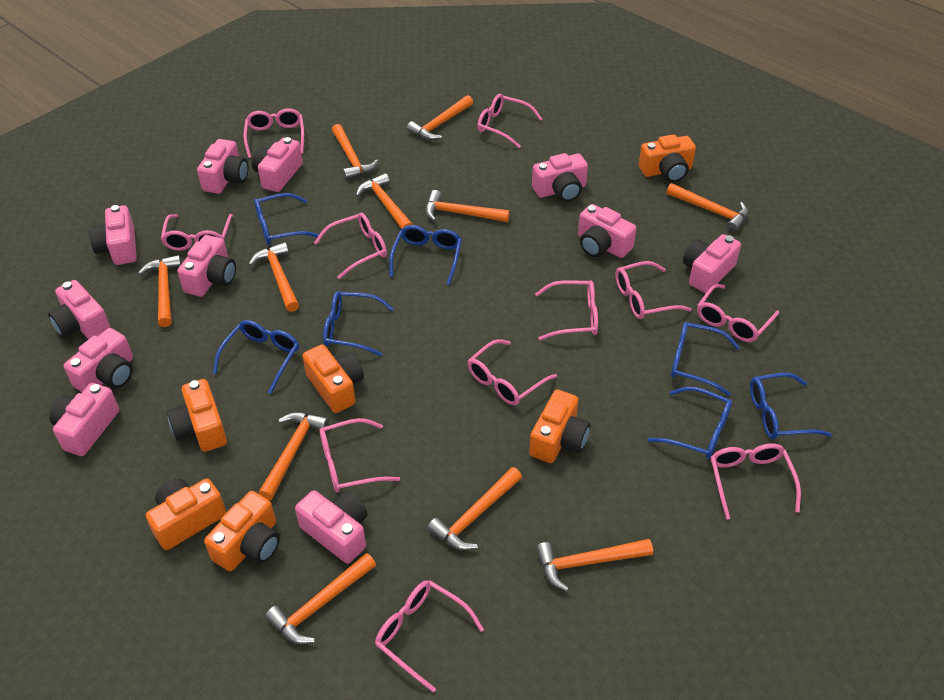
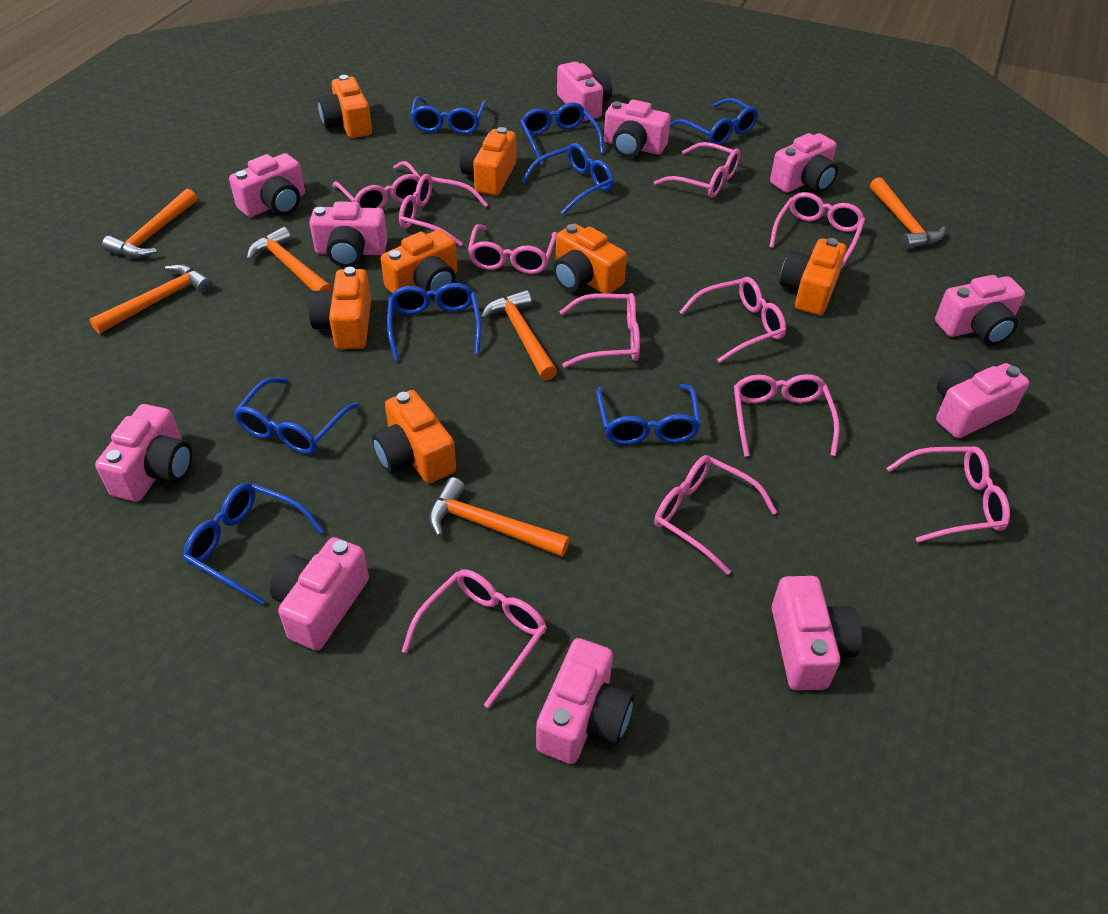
blue glasses: 7 -> 8
orange camera: 6 -> 7
orange hammer: 11 -> 6

